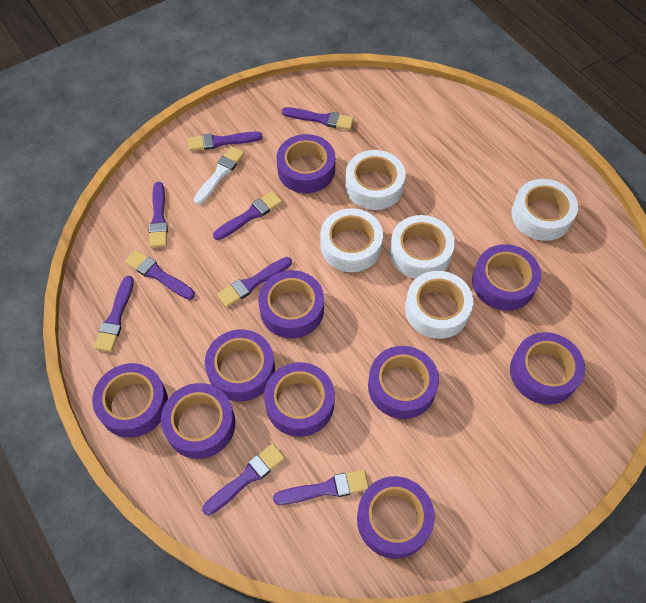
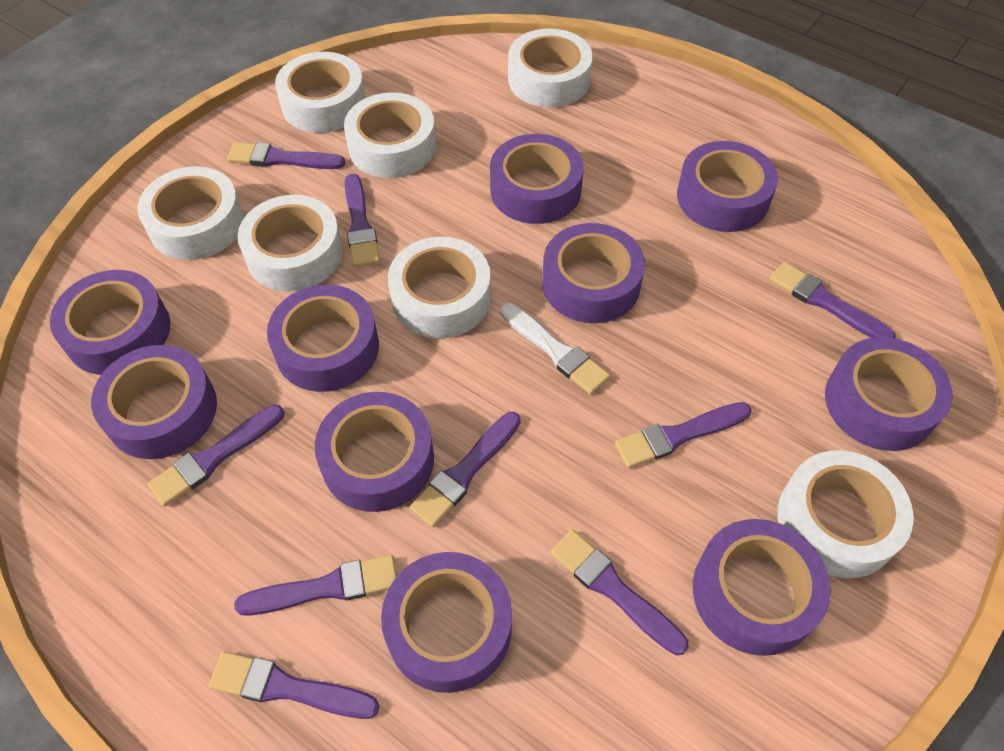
white tape: 5 -> 7

